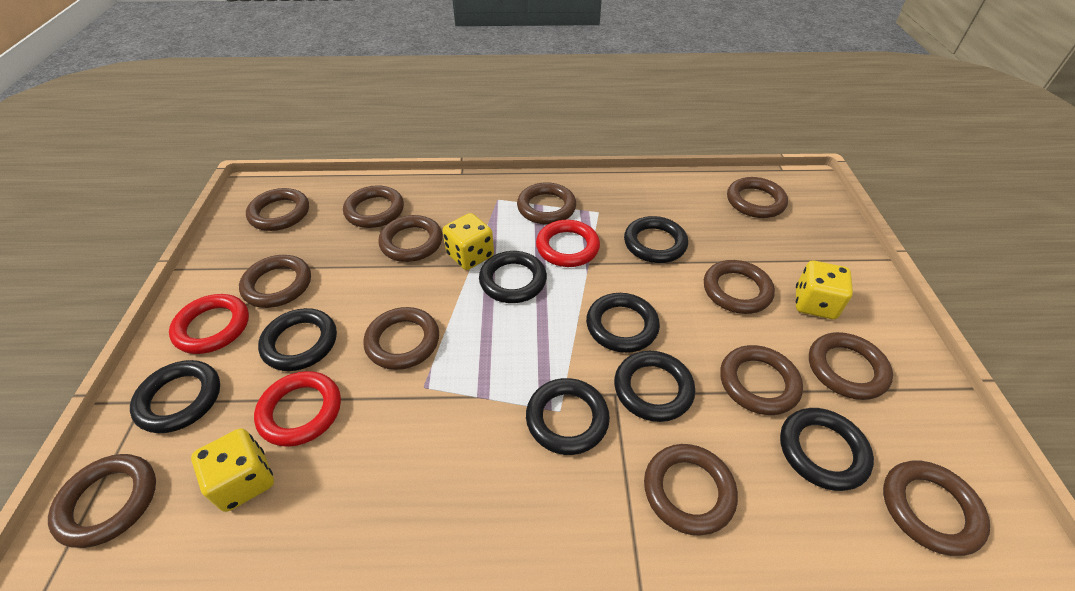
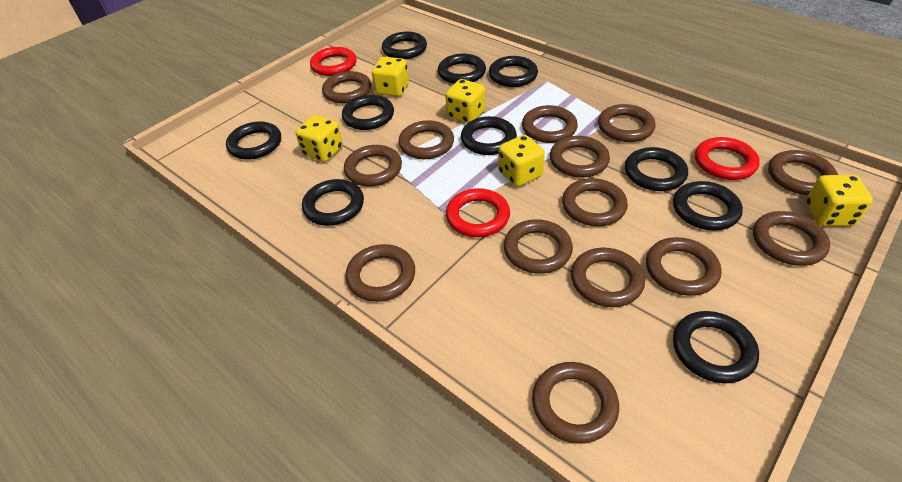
black ring: 8 -> 10
brown ring: 13 -> 14
yellow dice: 3 -> 5

